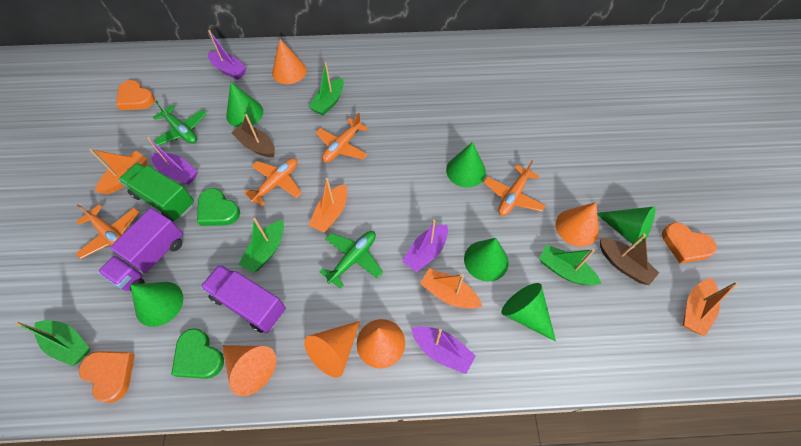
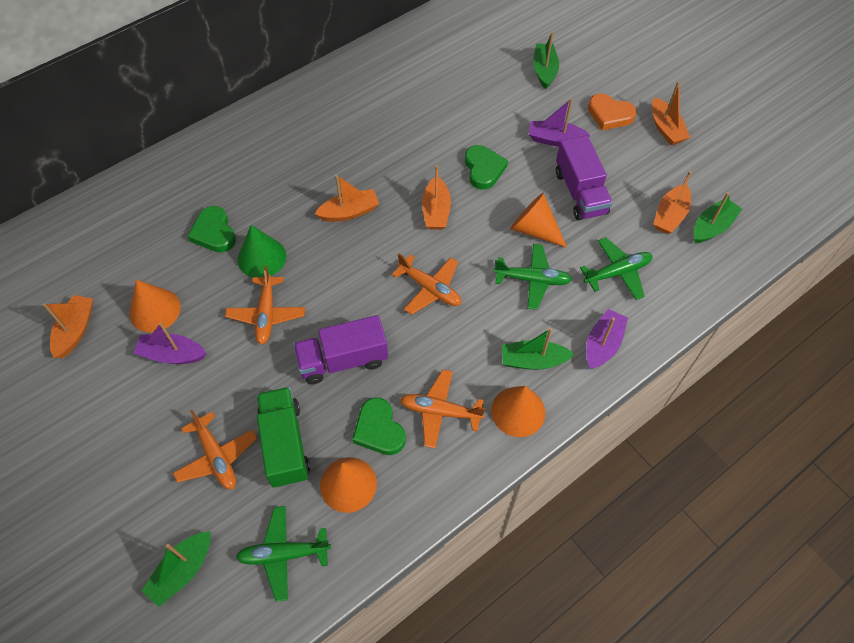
brown boat: 2 -> 0
green cone: 6 -> 1
green heart: 2 -> 3
green plane: 2 -> 3
orange boat: 4 -> 5
orange cone: 5 -> 4
orange heart: 3 -> 1
purple boat: 4 -> 3

